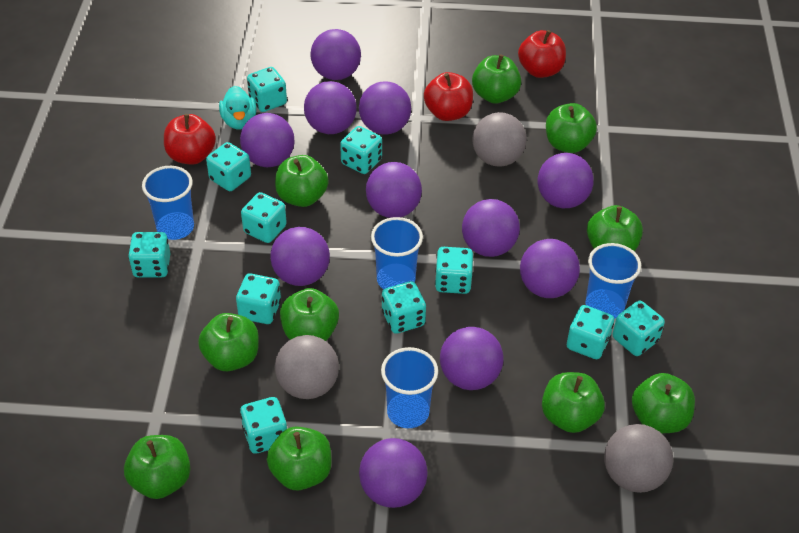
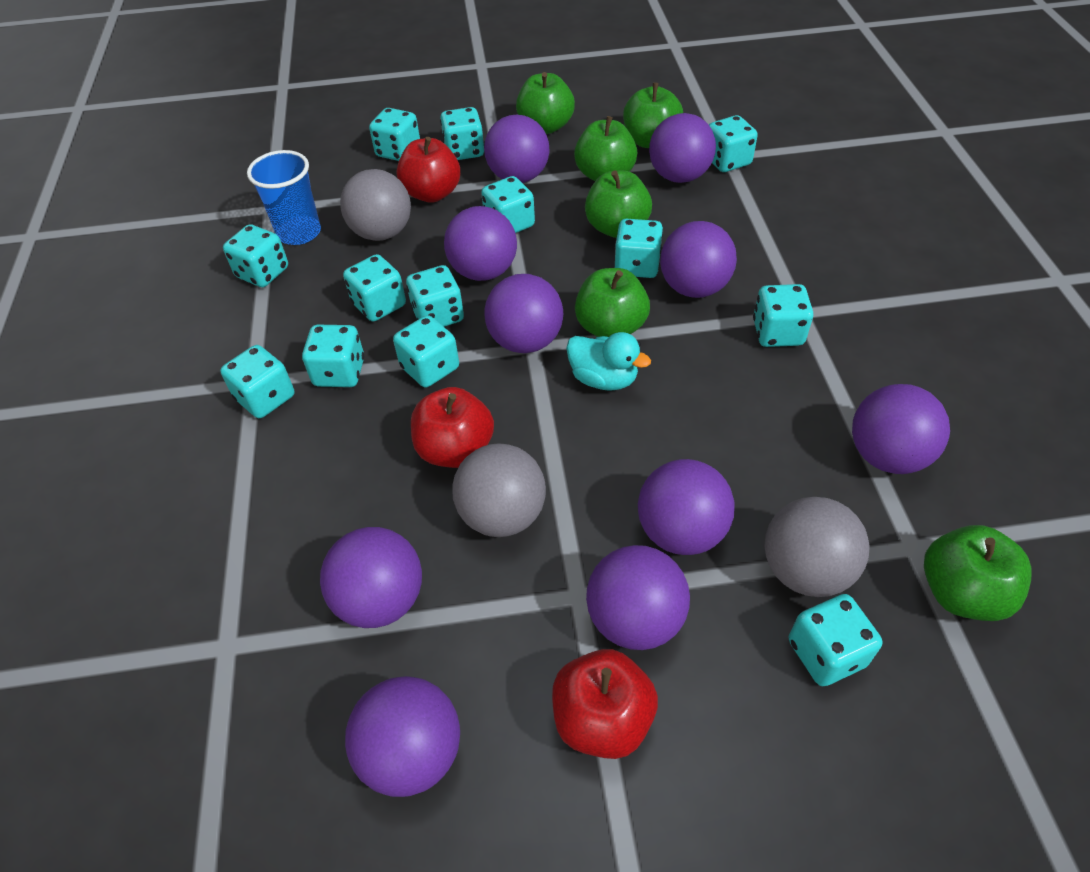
blue cup: 4 -> 1
green apple: 10 -> 6
purple ball: 11 -> 10
turquoise dice: 11 -> 13

